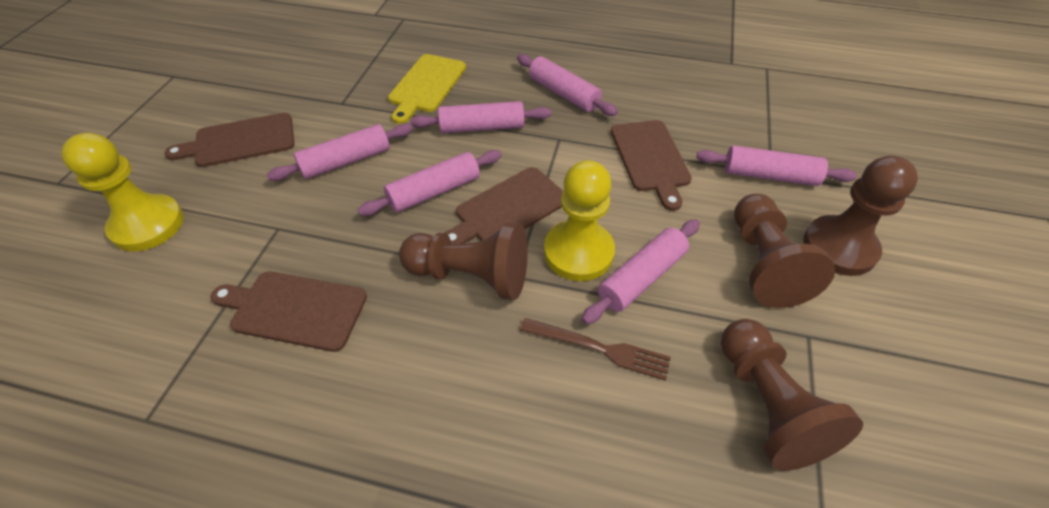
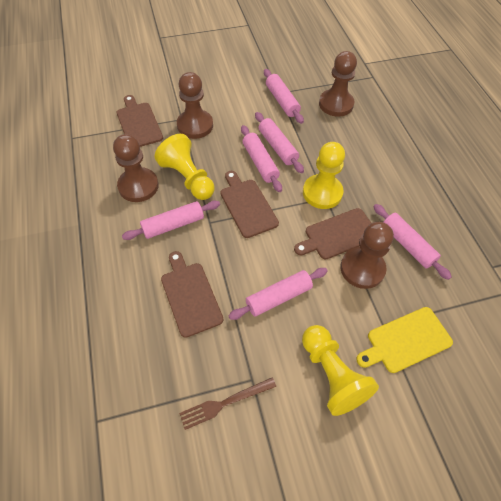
yellow pawn: 2 -> 3

